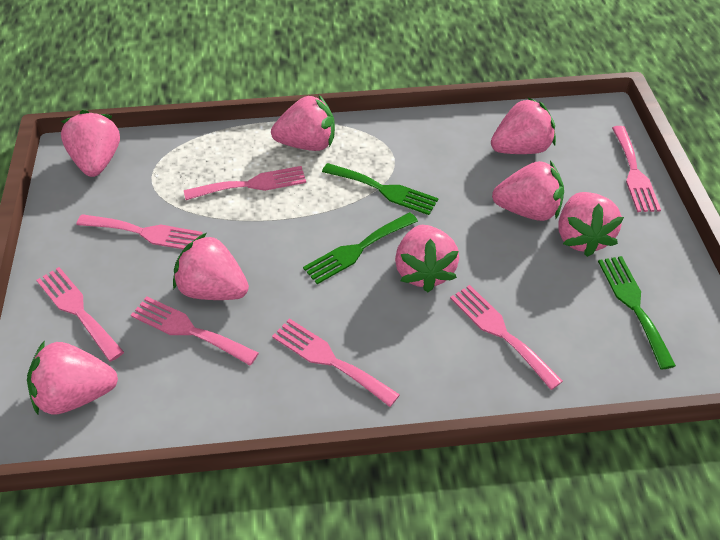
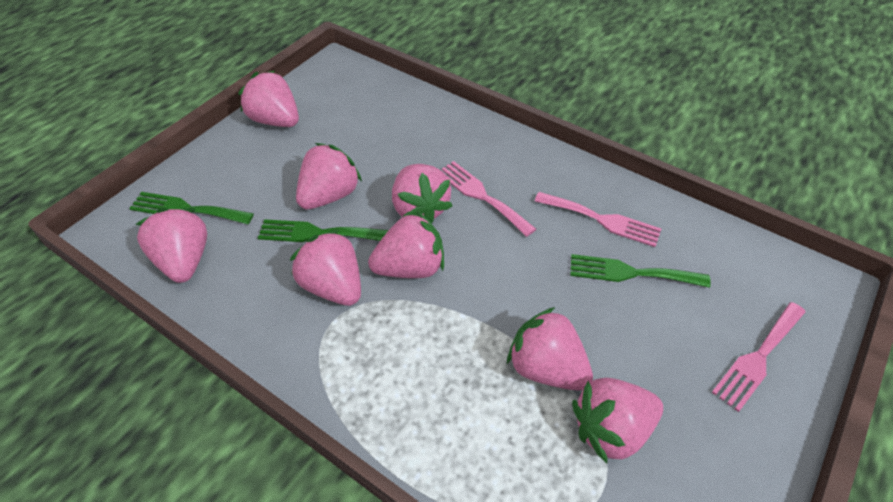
pink fork: 7 -> 3

